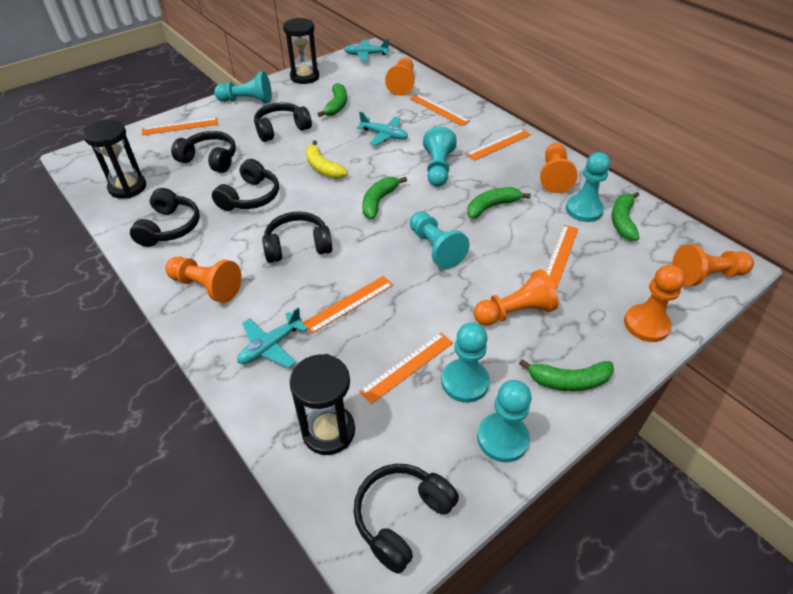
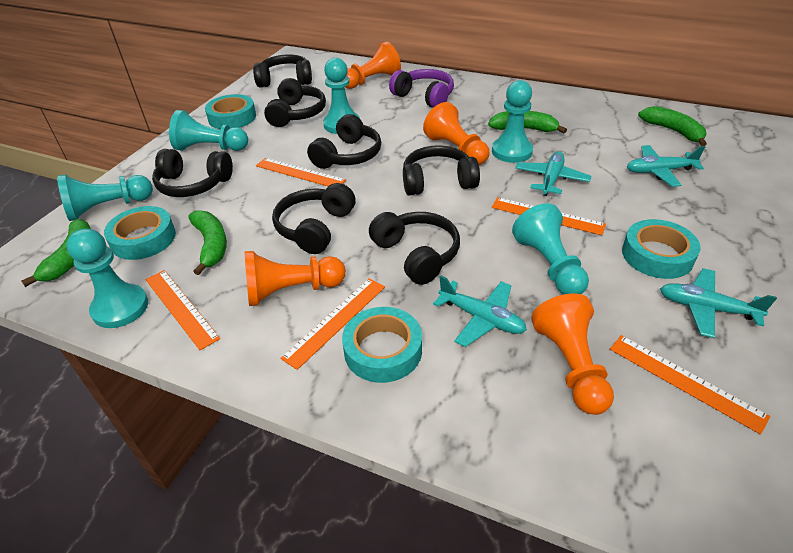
black headphones: 6 -> 7
black hourglass: 3 -> 0
green banana: 5 -> 4
orange pawn: 6 -> 4
orange ruler: 6 -> 5
purple headphones: 0 -> 1
turquoise plane: 3 -> 4
turquoise tape: 0 -> 4
yellow banana: 1 -> 0

